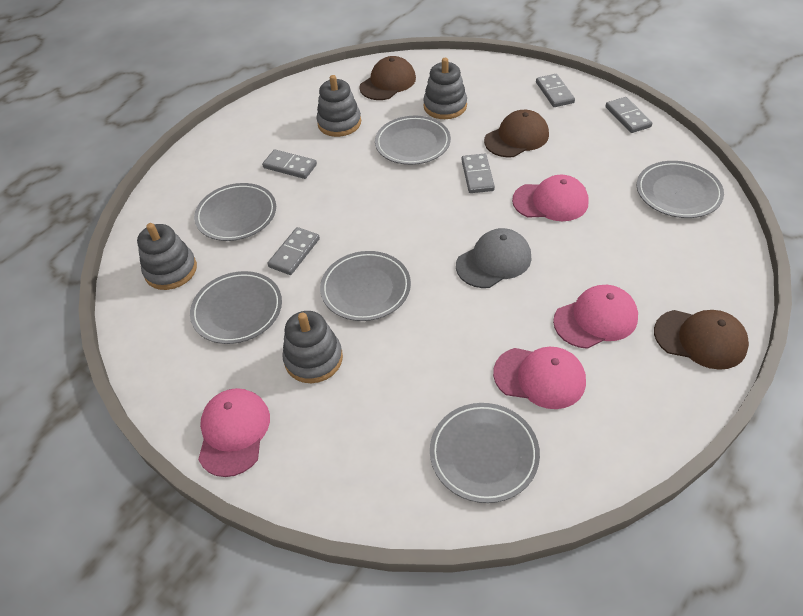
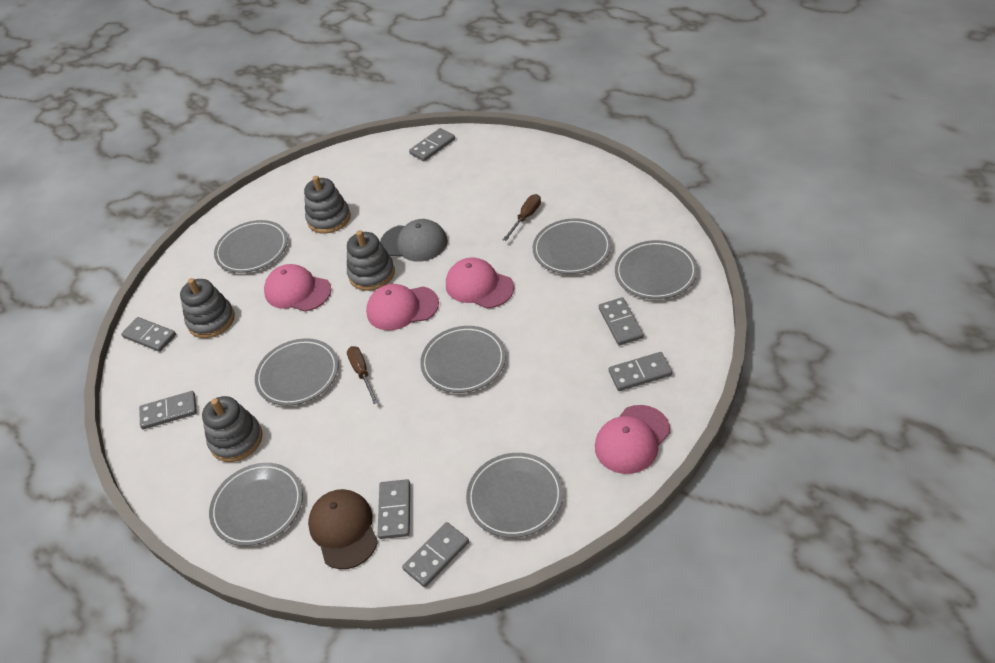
brown cap: 3 -> 1
brown screwdriver: 0 -> 2
grey domino: 5 -> 7
grey plate: 6 -> 7

